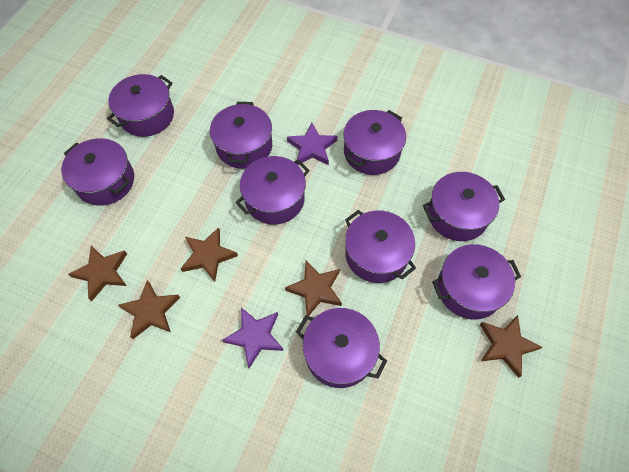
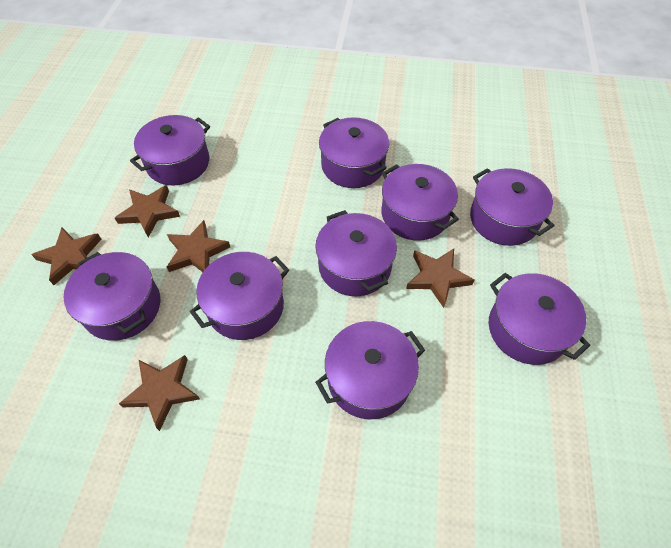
purple star: 2 -> 0

